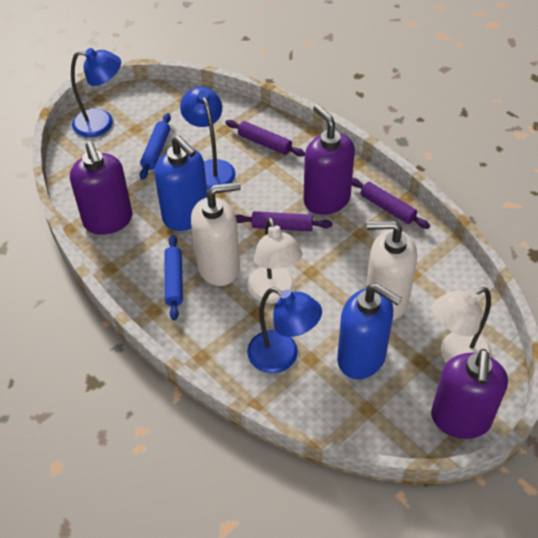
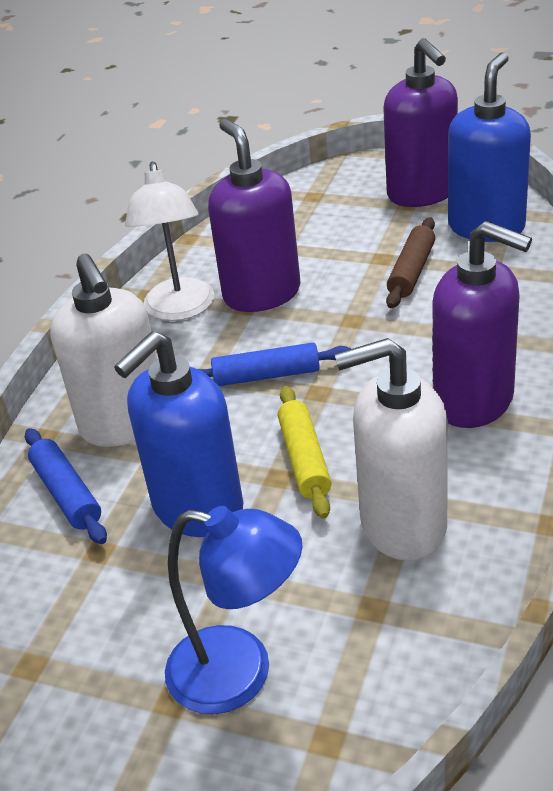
blue lamp: 3 -> 1
brown rolling pin: 0 -> 1
purple rolling pin: 3 -> 0
white lamp: 2 -> 1
yellow rolling pin: 0 -> 1

